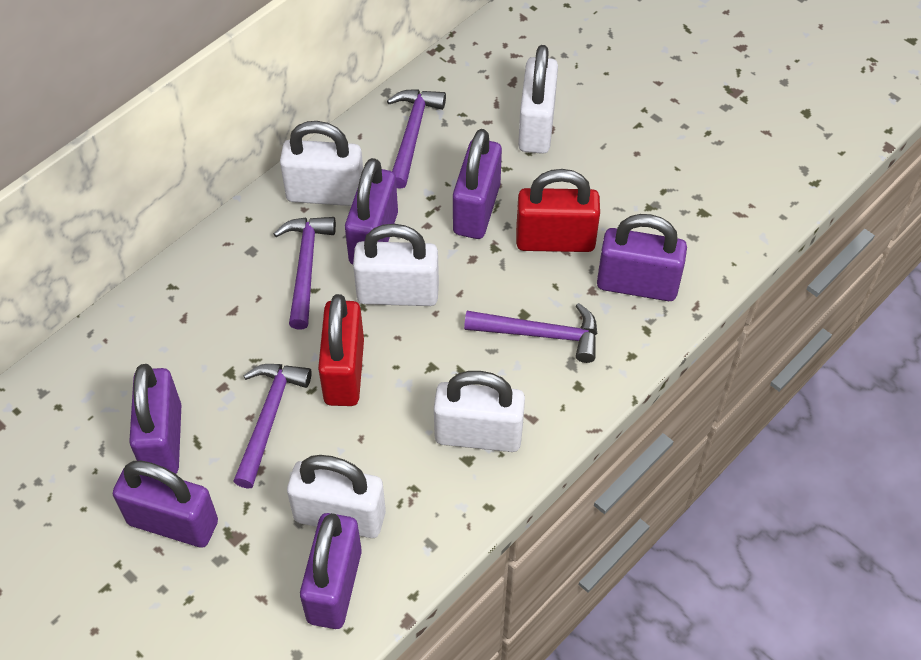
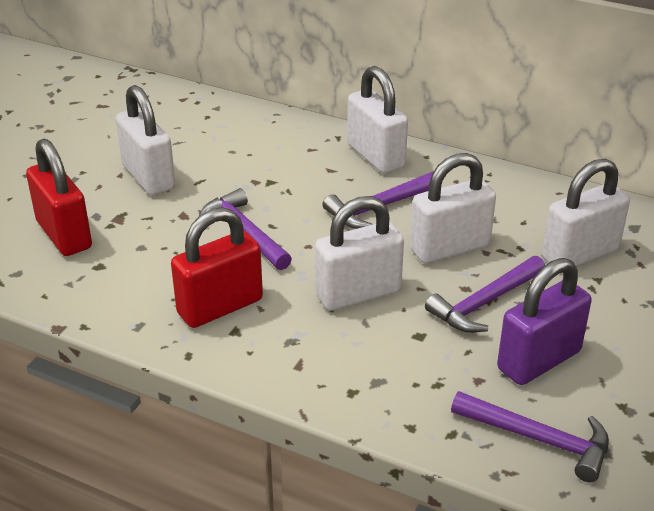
purple padlock: 6 -> 1

